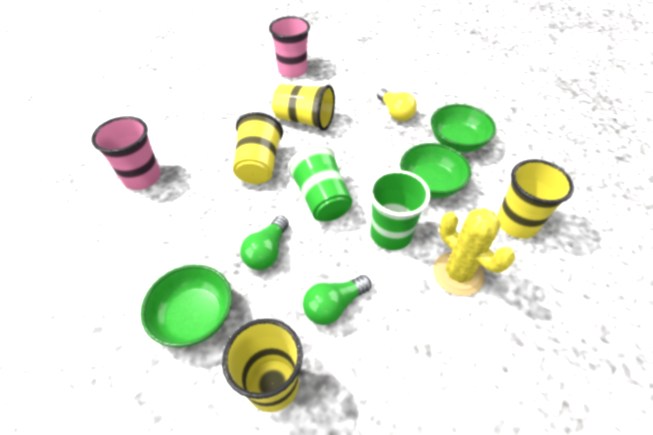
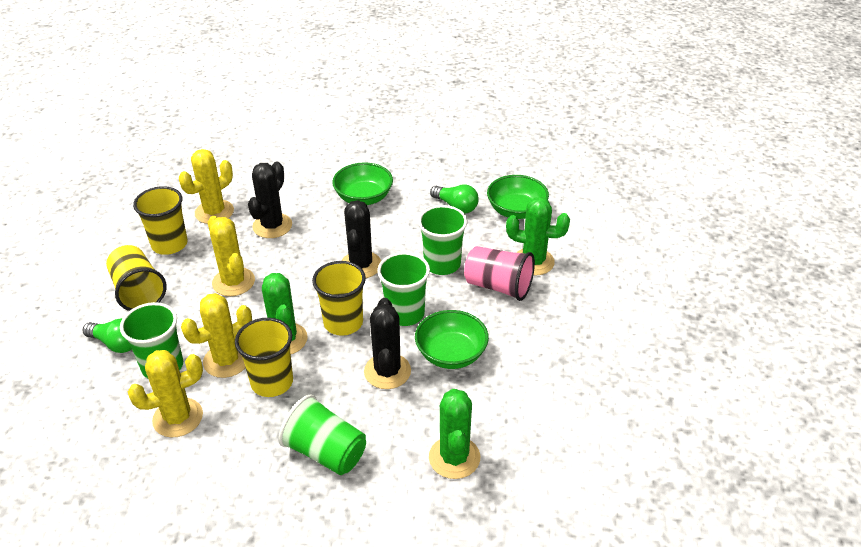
black cactus: 0 -> 3
green cactus: 0 -> 3
green cup: 2 -> 4
pink cup: 2 -> 1
yellow cactus: 1 -> 4
yellow light bulb: 1 -> 0

